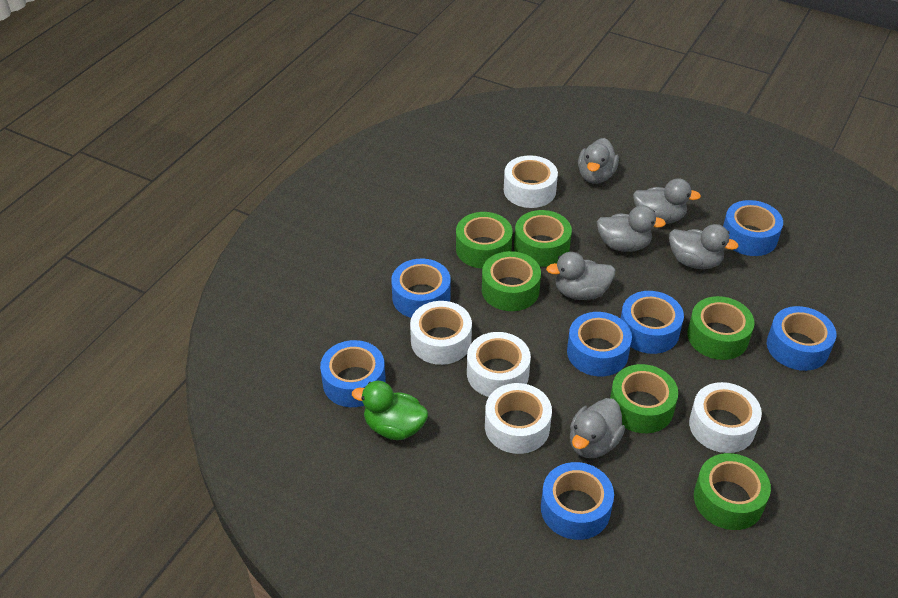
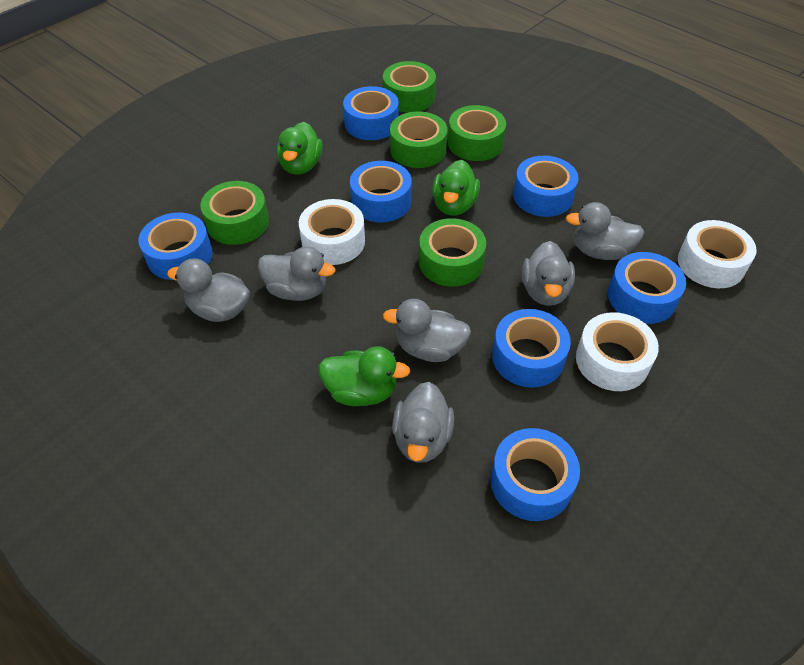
green duck: 1 -> 3
green tape: 6 -> 5
white tape: 5 -> 3

